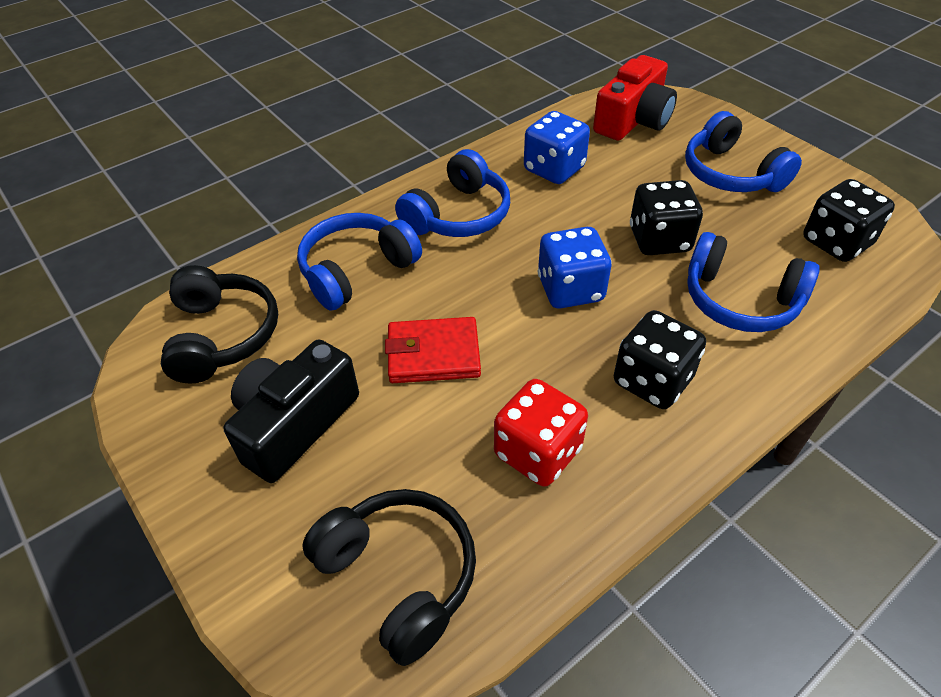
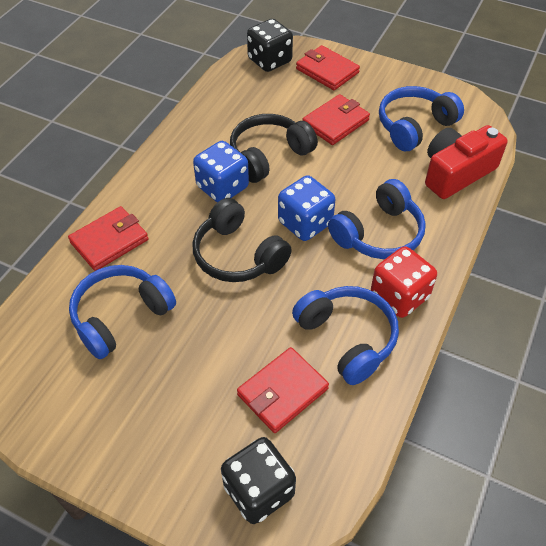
black camera: 1 -> 0
black dice: 3 -> 2
red wallet: 1 -> 4

